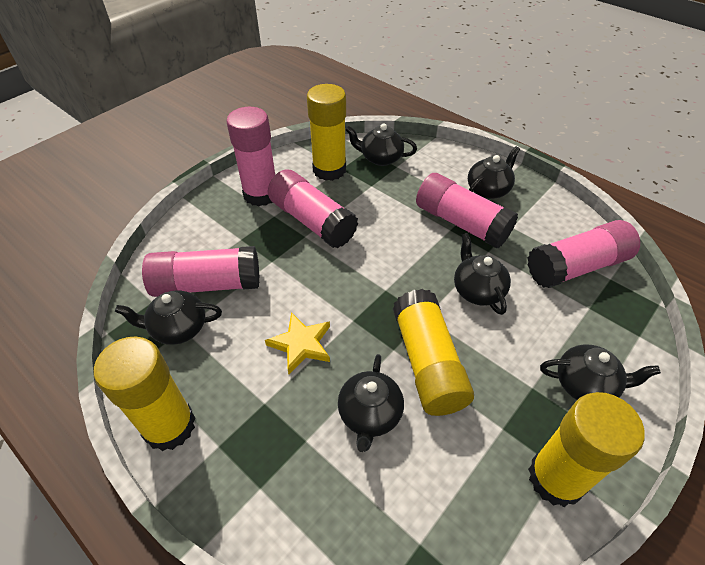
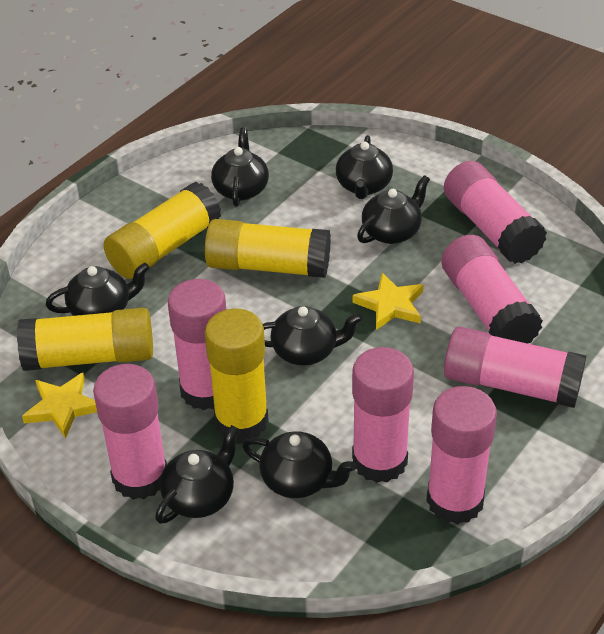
black teapot: 6 -> 7
pink glue stick: 5 -> 7
yellow star: 1 -> 2

